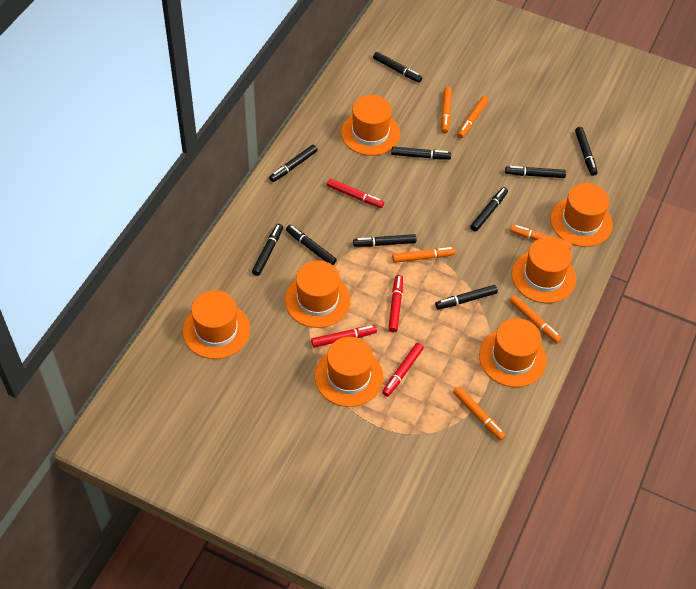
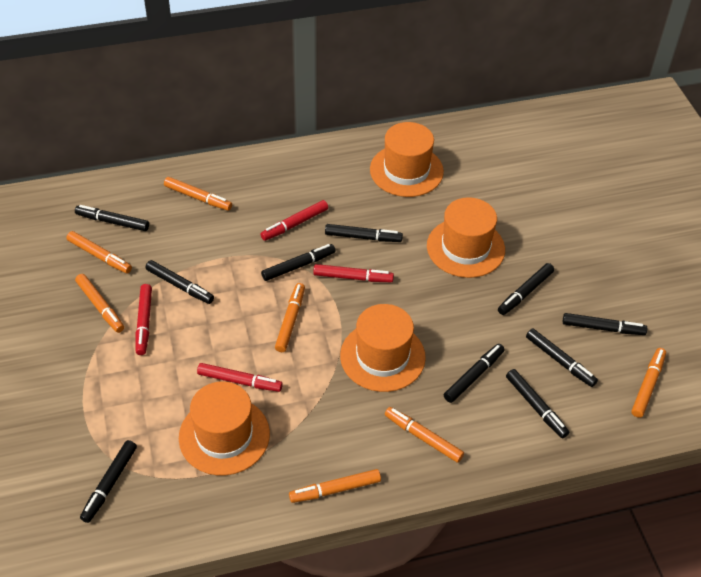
orange hat: 7 -> 4
orange marker: 6 -> 7

